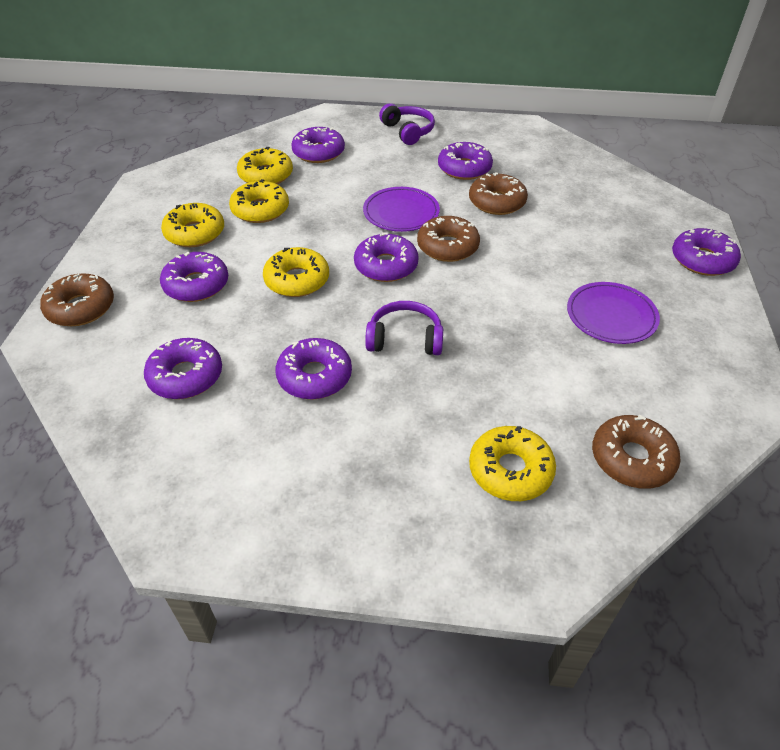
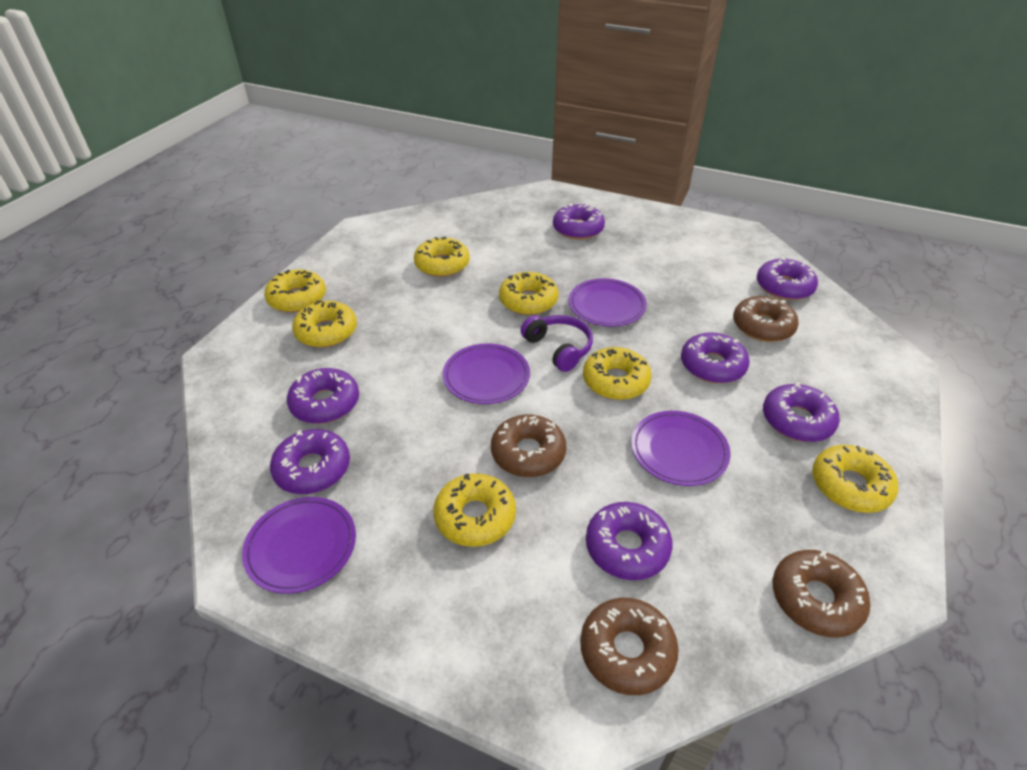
purple headphones: 2 -> 1
purple plate: 2 -> 4
yellow donut: 5 -> 7

